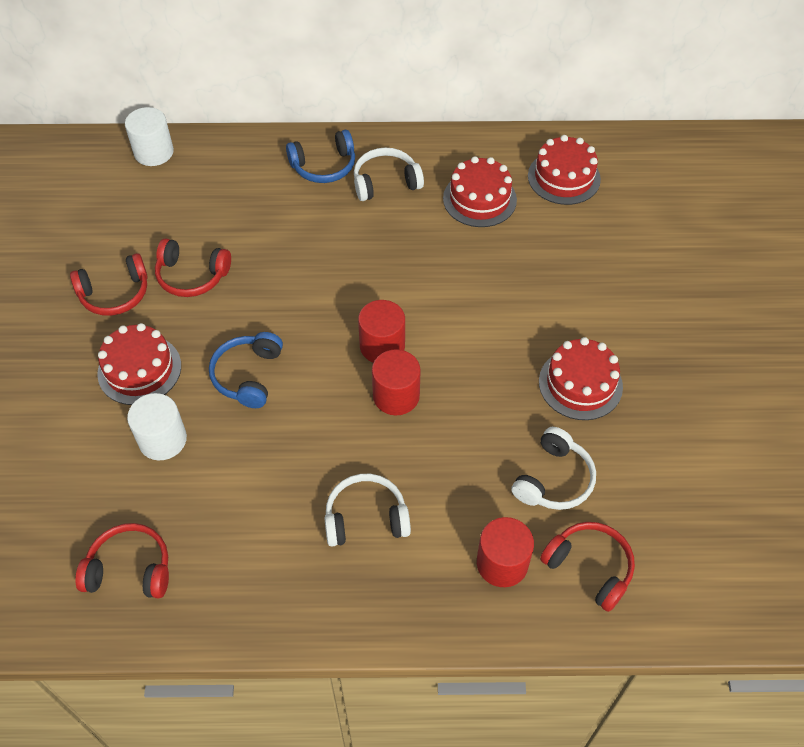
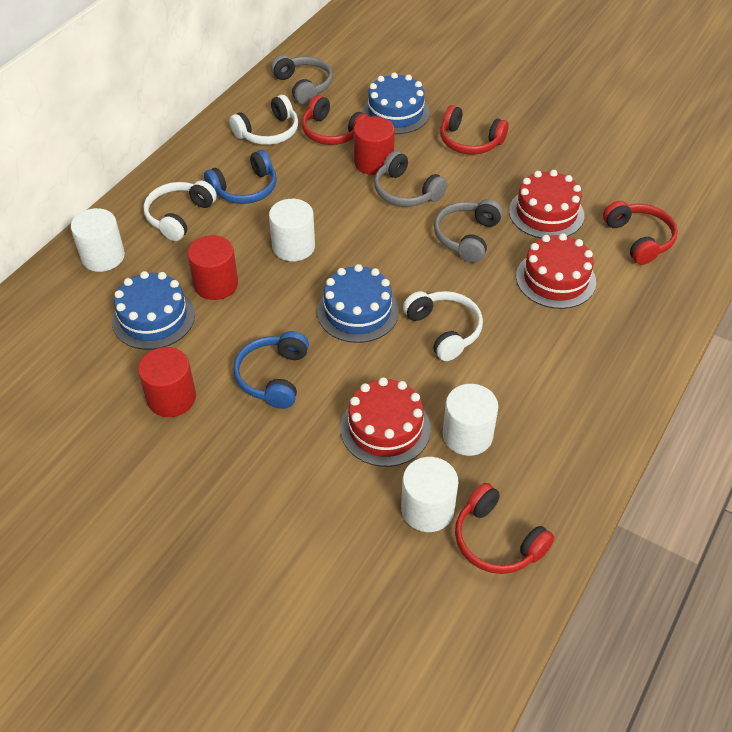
blue cake: 0 -> 3
grey headphones: 0 -> 3
red cake: 4 -> 3
white cylinder: 2 -> 4

